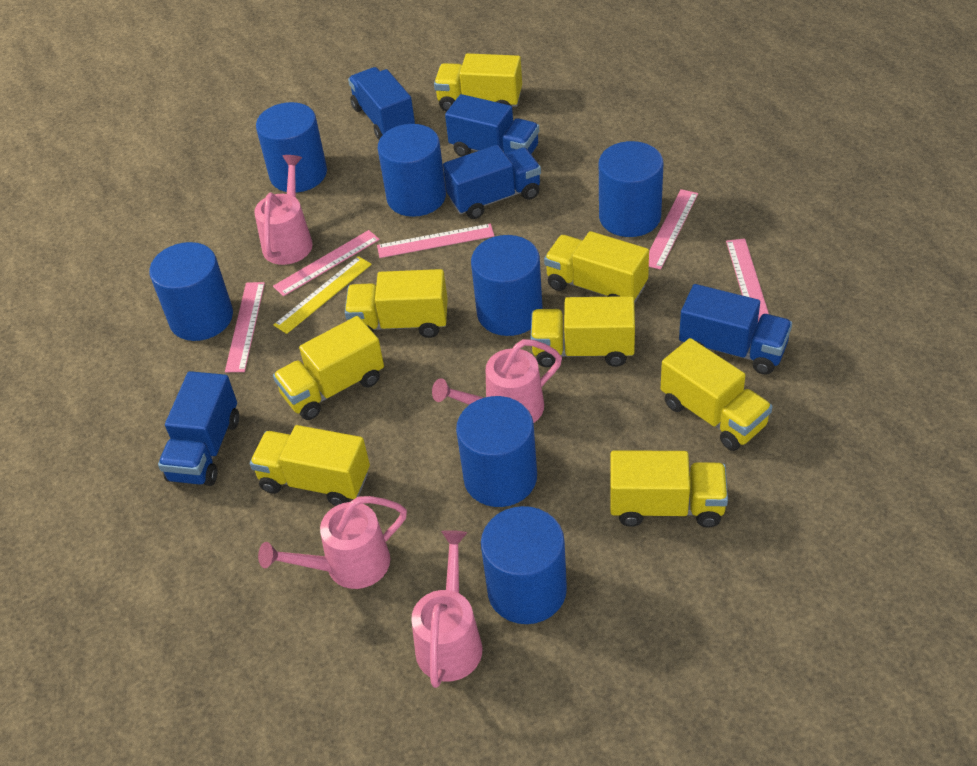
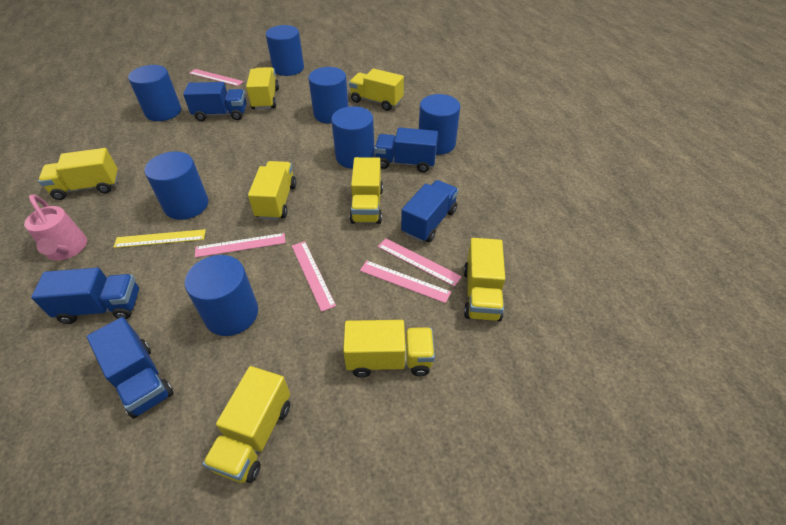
pink watering can: 4 -> 1

